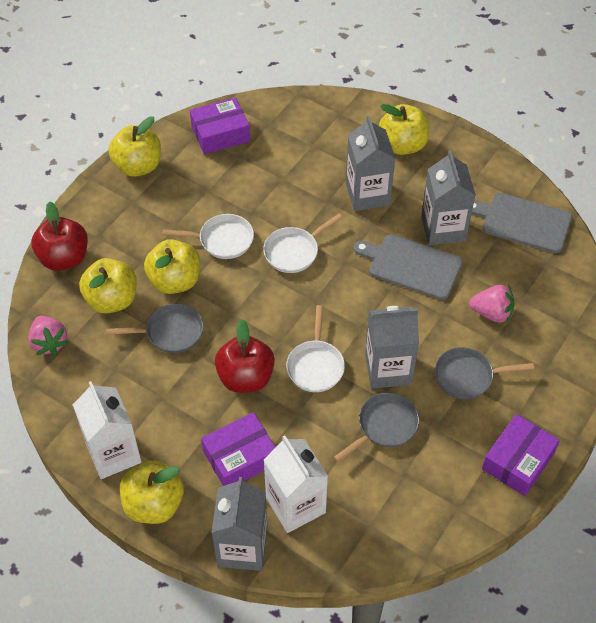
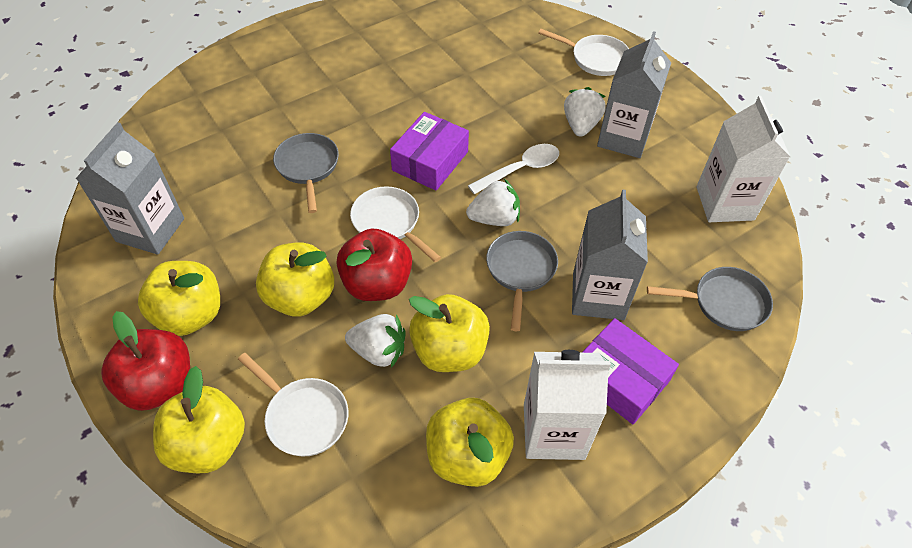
grey carton: 4 -> 3
grey cutting board: 2 -> 0
pink strawberry: 2 -> 0
purple box: 3 -> 2
white spoon: 0 -> 1
white strawberry: 0 -> 3

